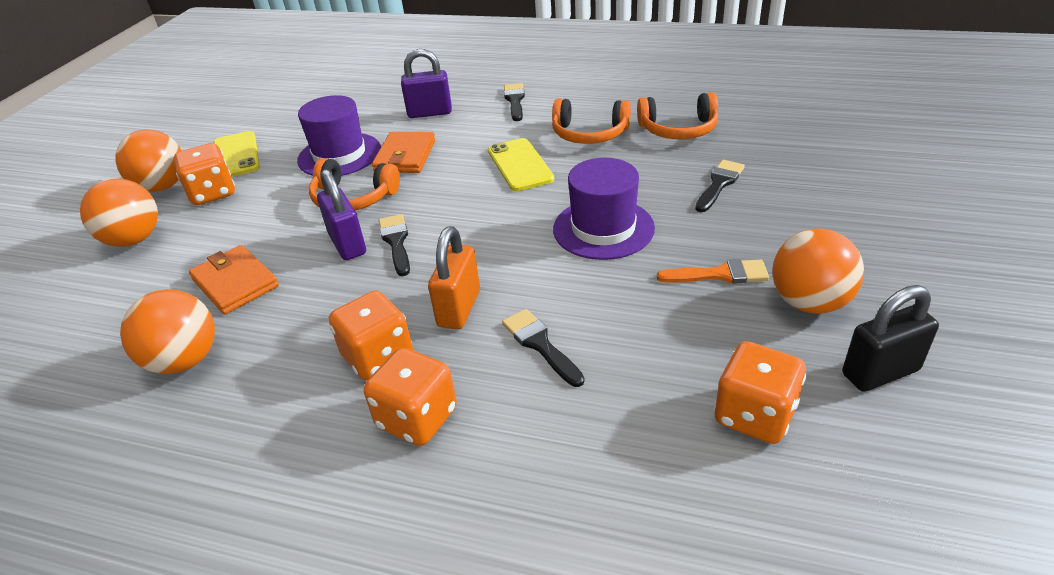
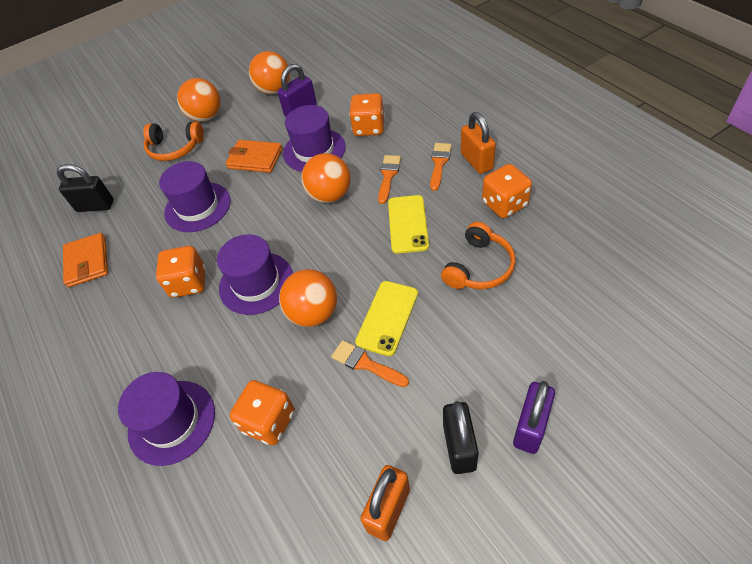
black brush: 4 -> 0
black padlock: 1 -> 2
orange brush: 1 -> 3
orange headphones: 3 -> 2
orange padlock: 1 -> 2
purple hat: 2 -> 4

